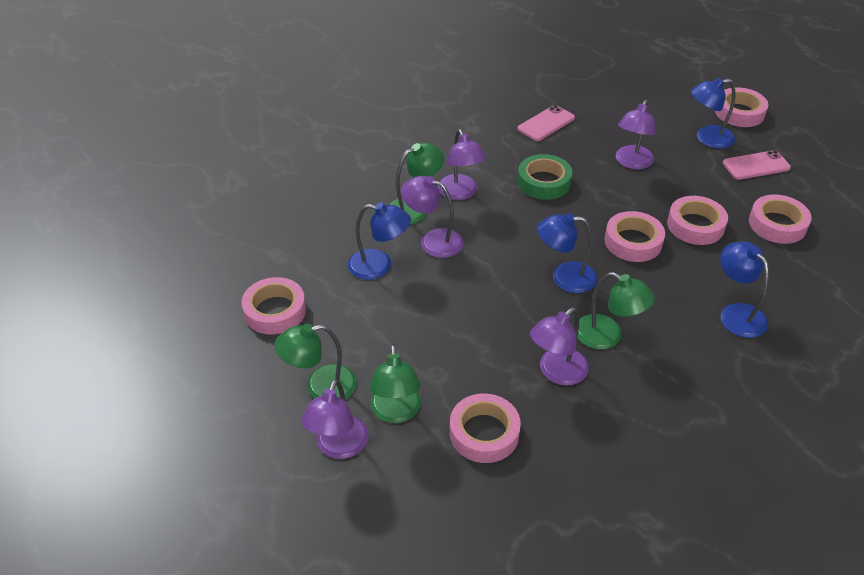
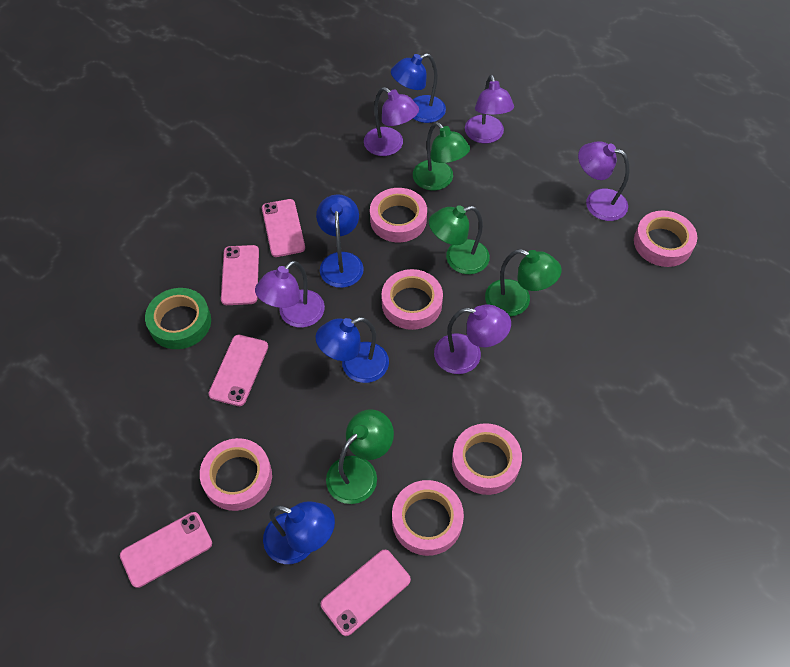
pink phone: 2 -> 5

